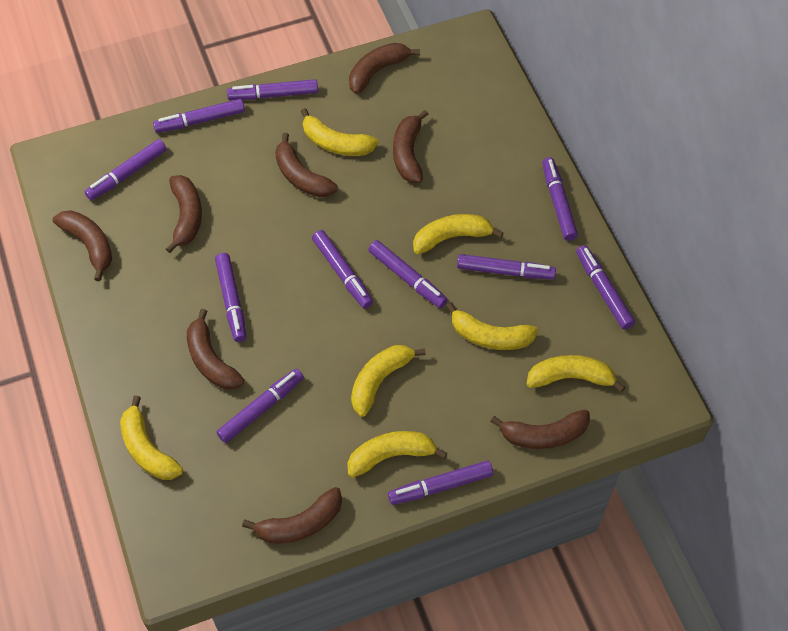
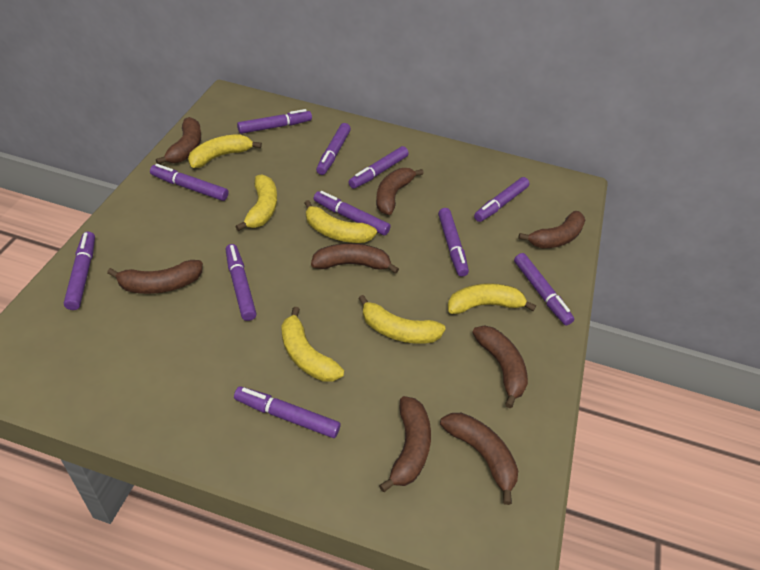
yellow banana: 7 -> 6

